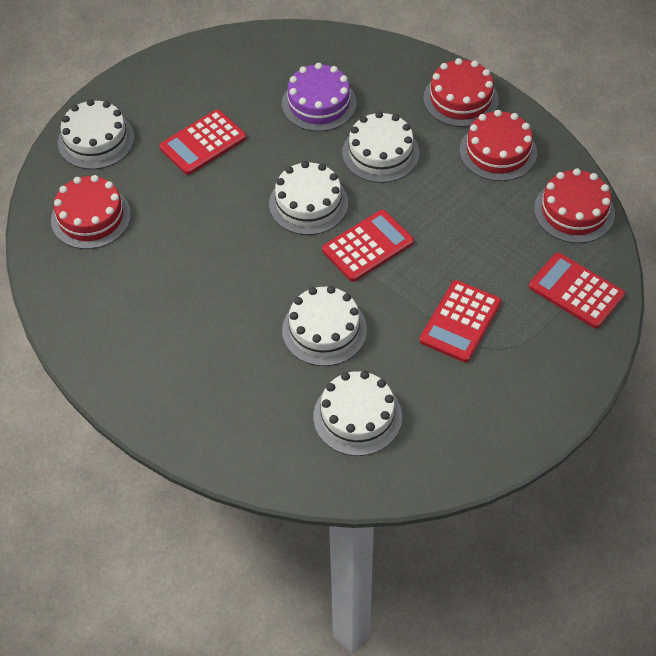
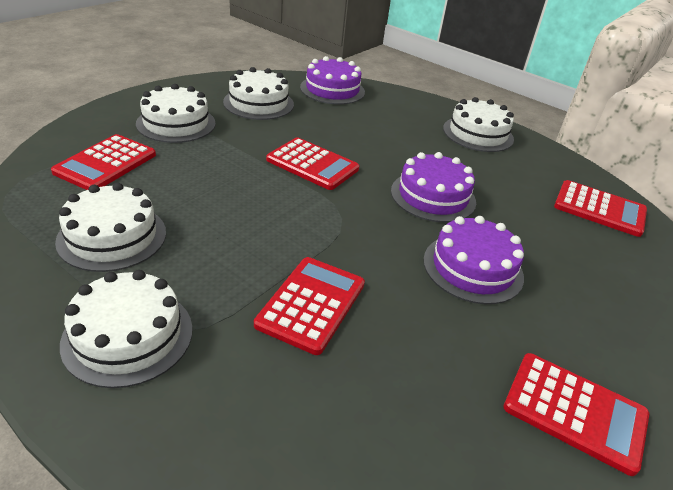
purple cake: 1 -> 3
red cake: 4 -> 0
red calculator: 4 -> 5

